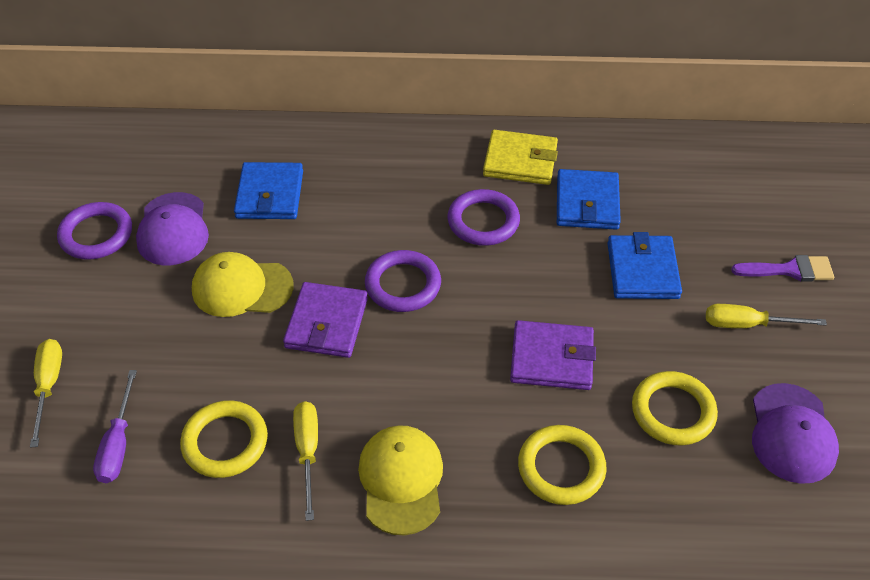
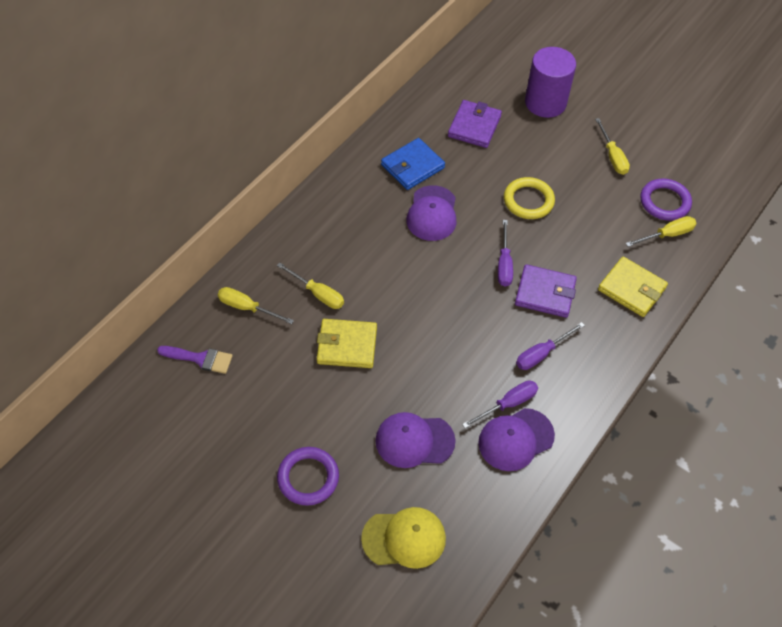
blue wallet: 3 -> 1
purple cap: 2 -> 3
purple cylinder: 0 -> 1
purple ring: 3 -> 2
purple screwdriver: 1 -> 3
yellow cap: 2 -> 1
yellow ring: 3 -> 1
yellow screwdriver: 3 -> 4
yellow wallet: 1 -> 2

